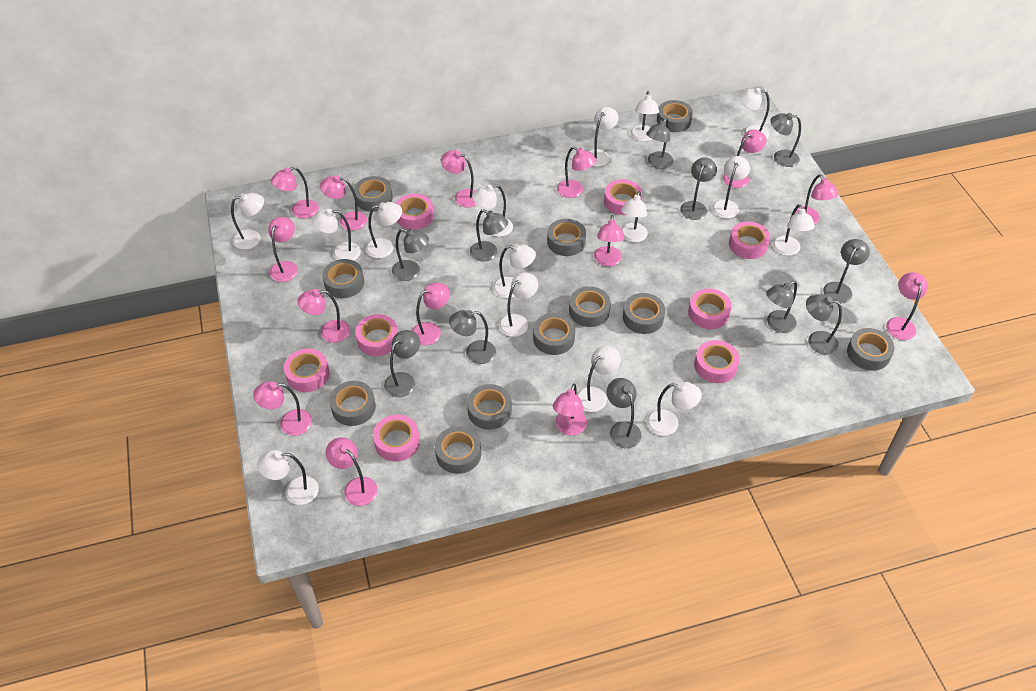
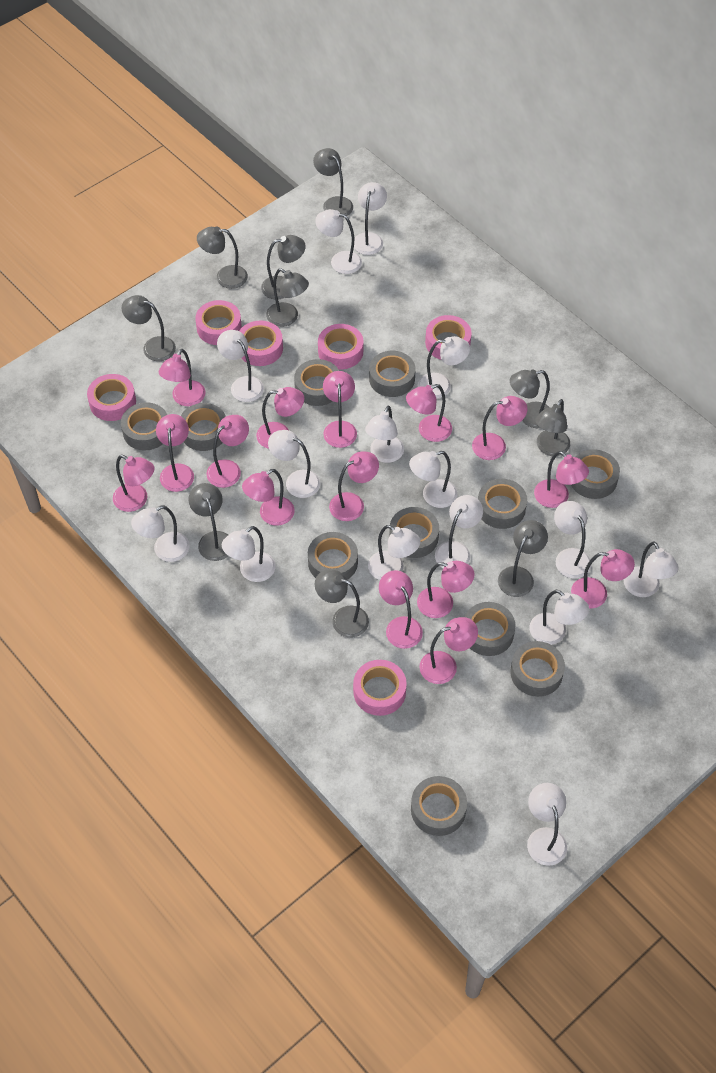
grey lamp: 11 -> 10
pink lamp: 14 -> 15
pink tape: 8 -> 6

